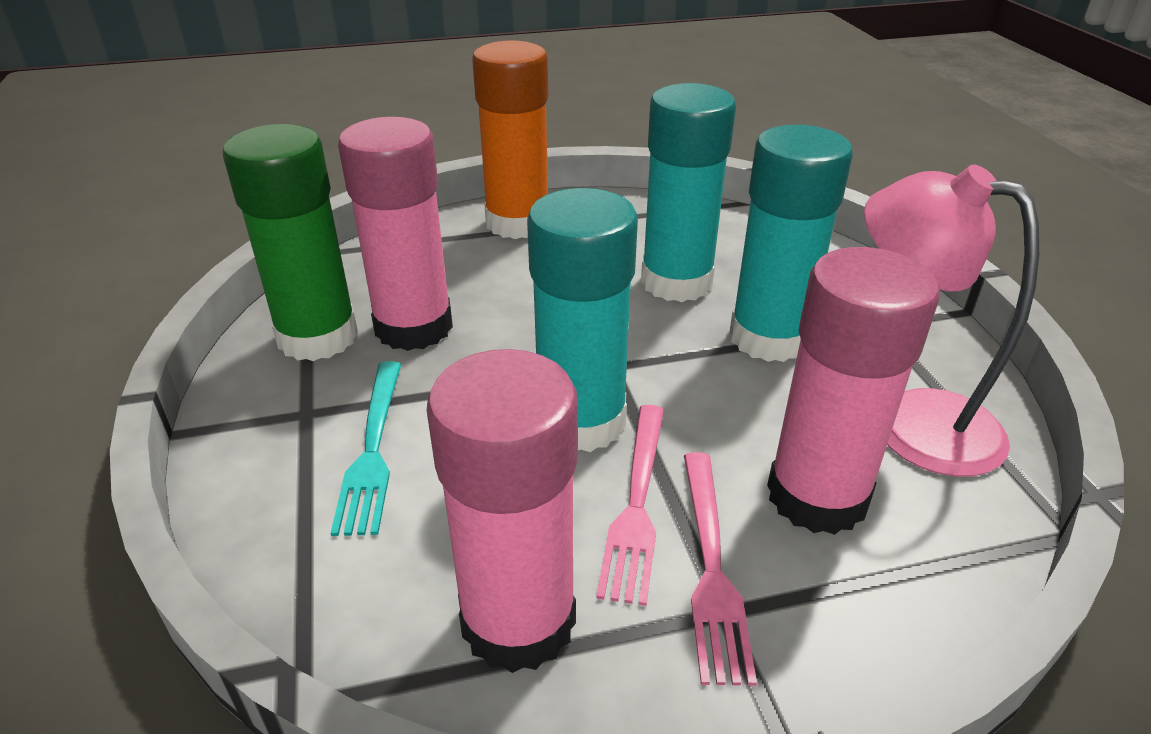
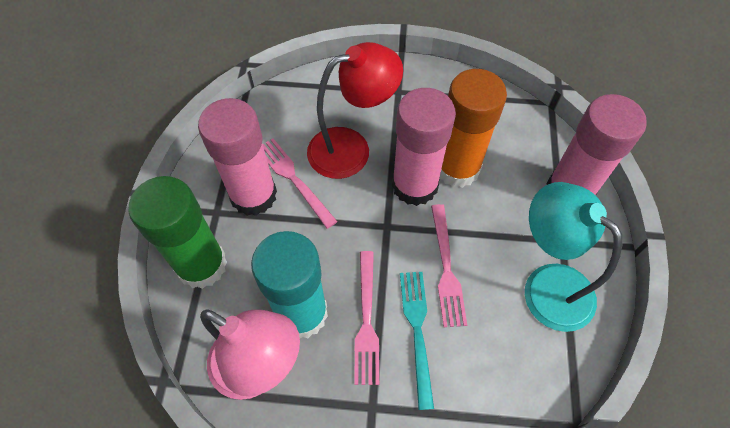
pink fork: 2 -> 3
red lamp: 0 -> 1
turquoise glue stick: 3 -> 1
turquoise lamp: 0 -> 1

